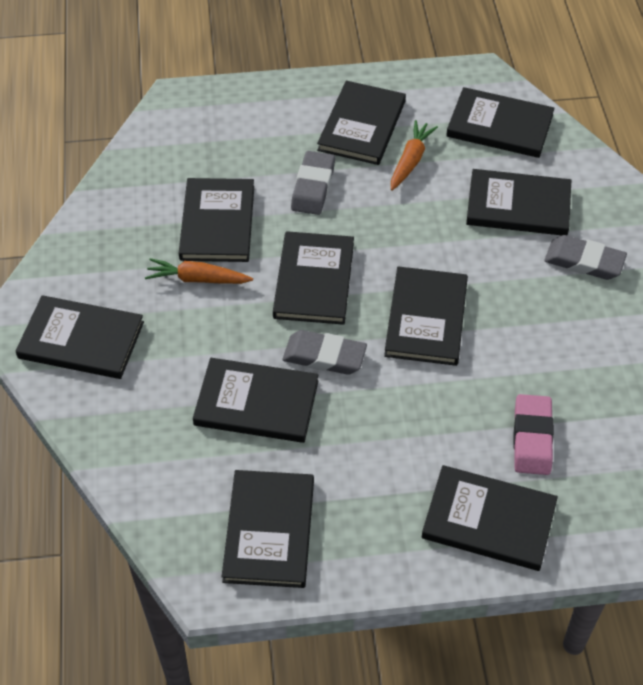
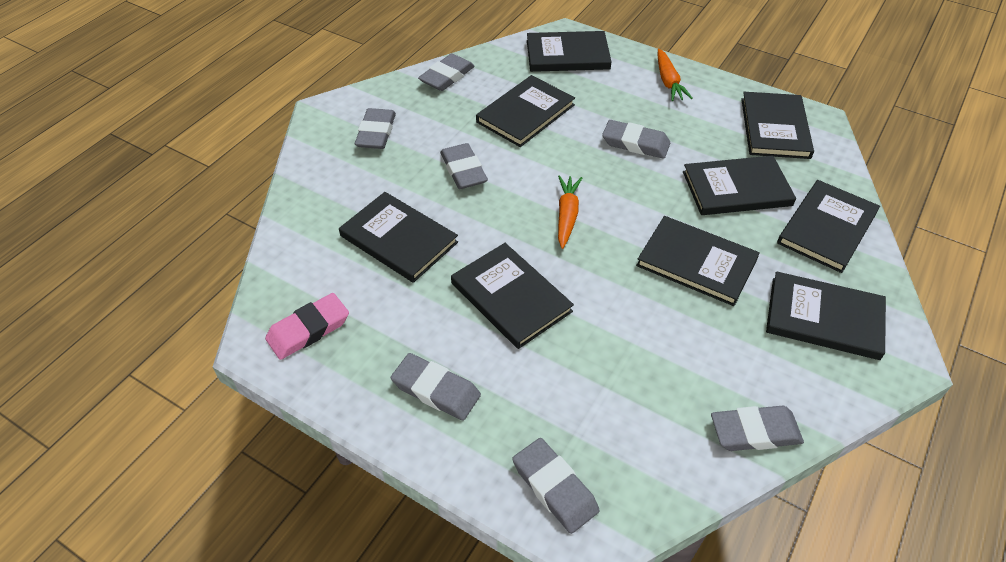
black book: 10 -> 9
grey eraser: 3 -> 7

